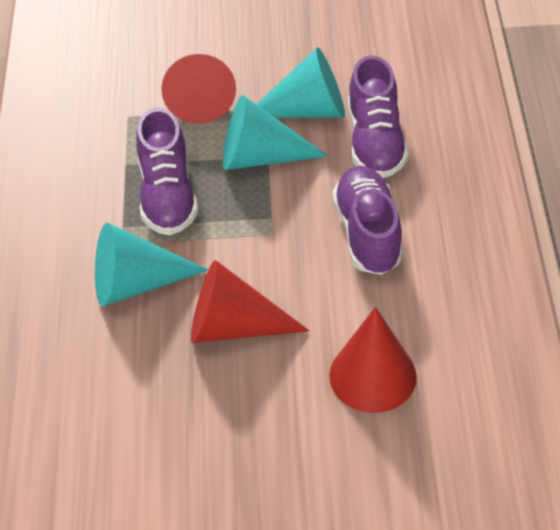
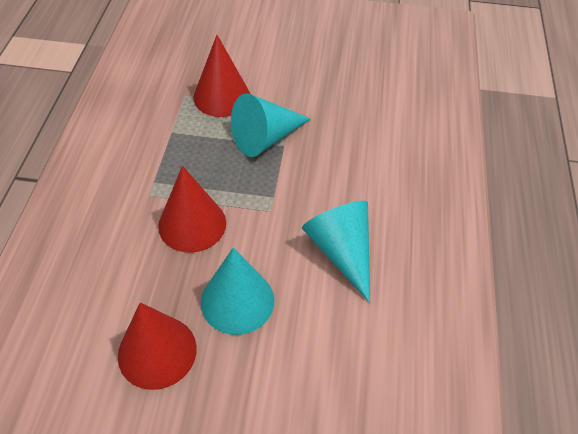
purple shoe: 3 -> 0

